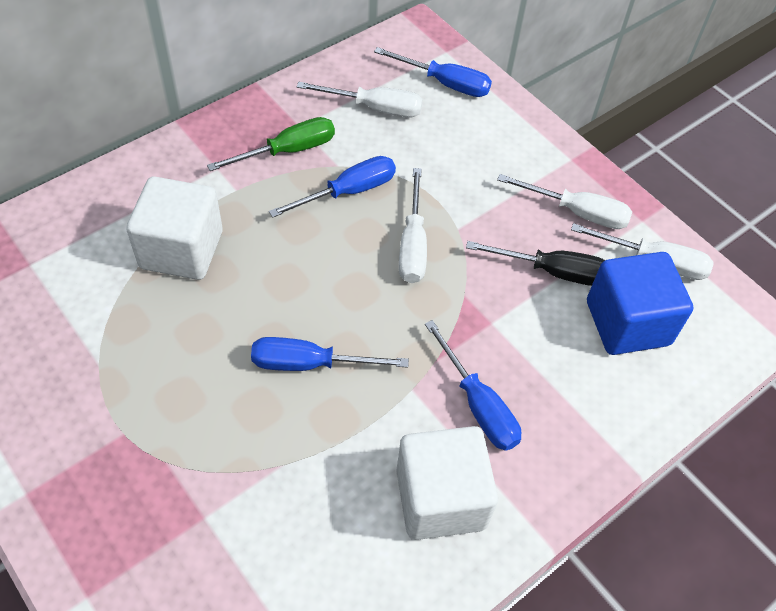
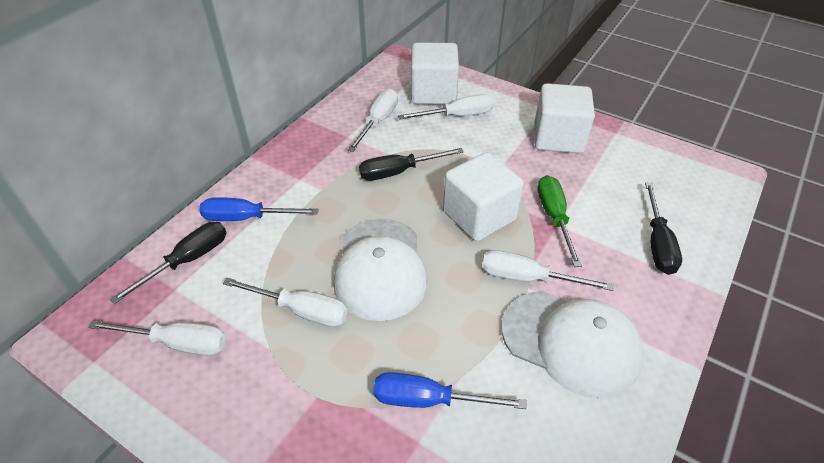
black screwdriver: 1 -> 3
blue cube: 1 -> 0
blue screwdriver: 4 -> 2
white cap: 0 -> 2
white cube: 2 -> 3
white screwdriver: 4 -> 5

